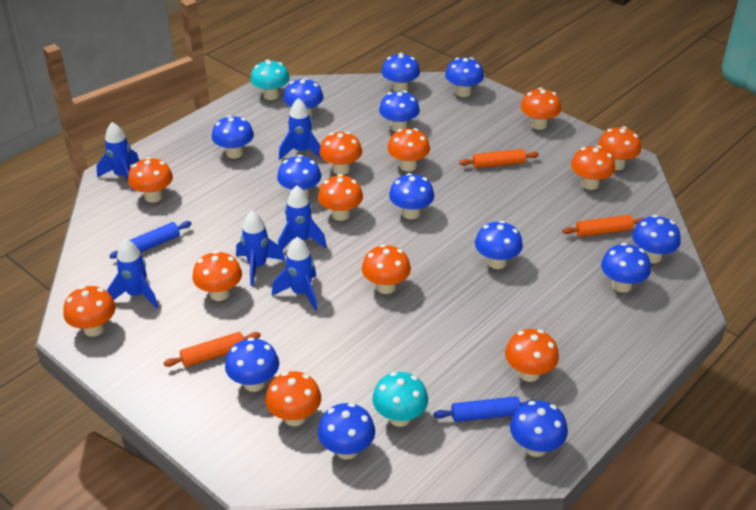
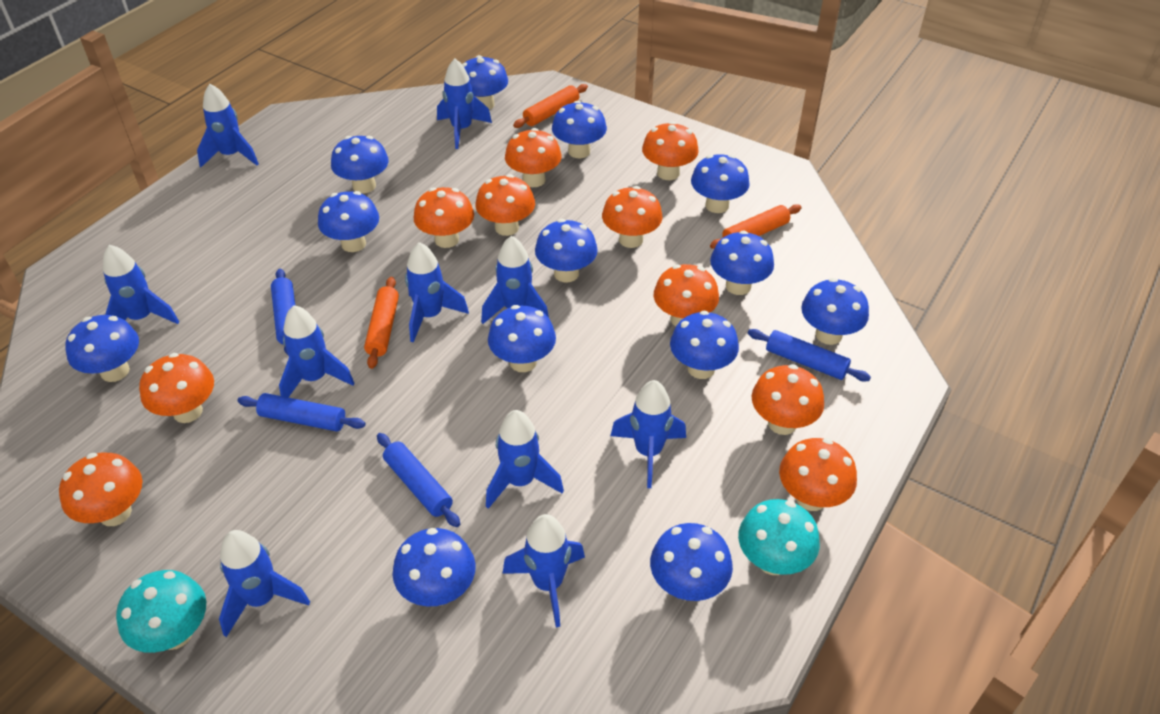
blue rocket: 6 -> 10
blue rolling pin: 2 -> 4
orange mushroom: 12 -> 10

